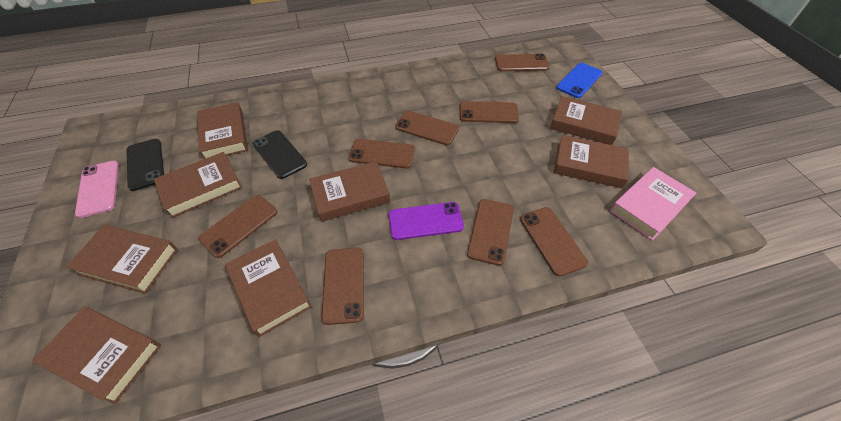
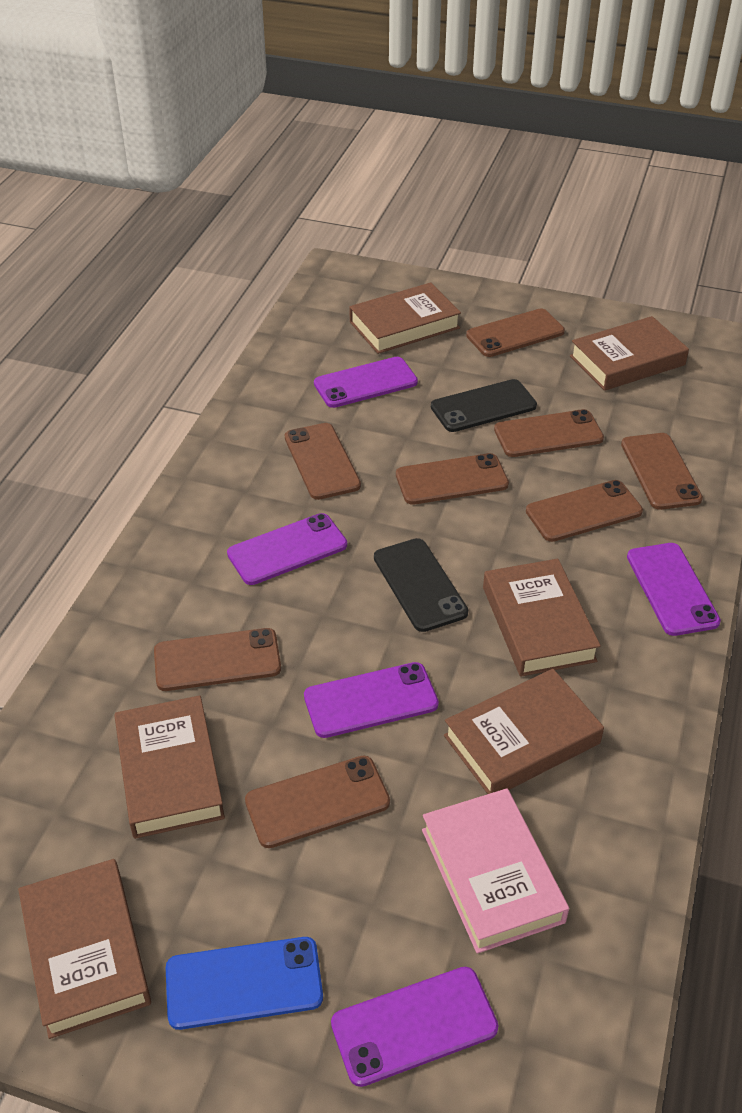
brown book: 8 -> 6
pink phone: 1 -> 0
purple phone: 1 -> 5

